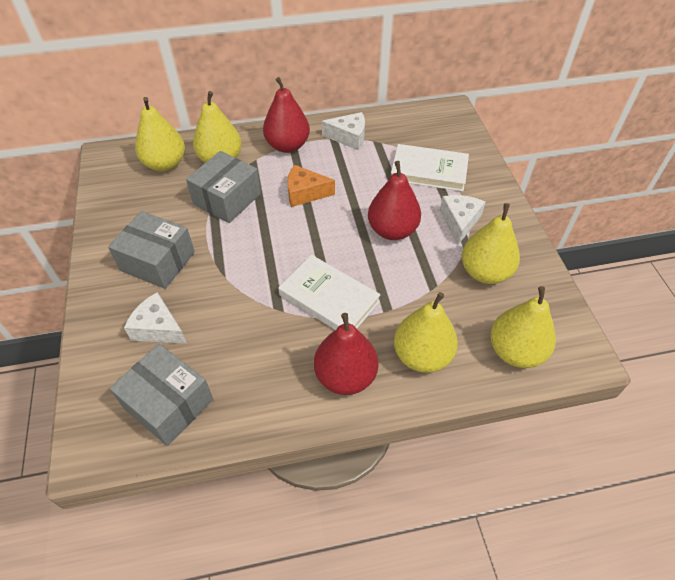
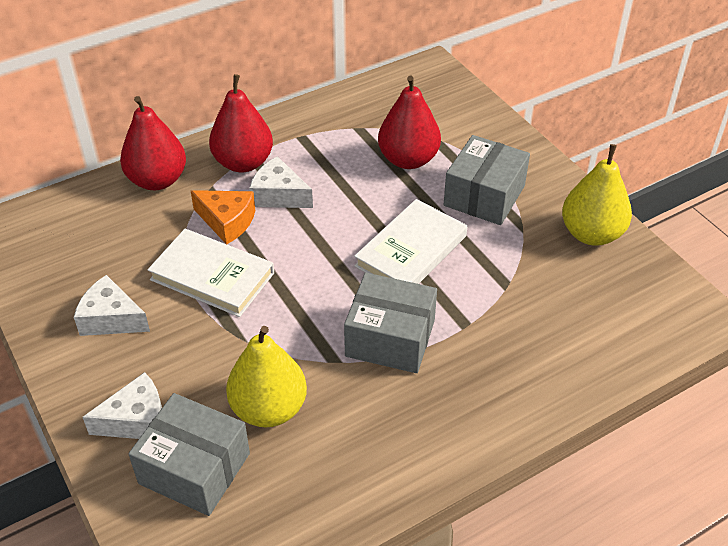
yellow pear: 5 -> 2

